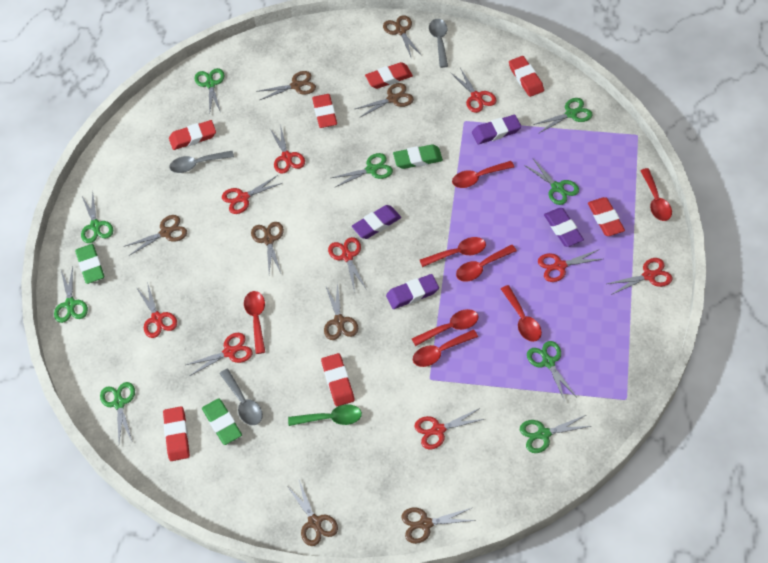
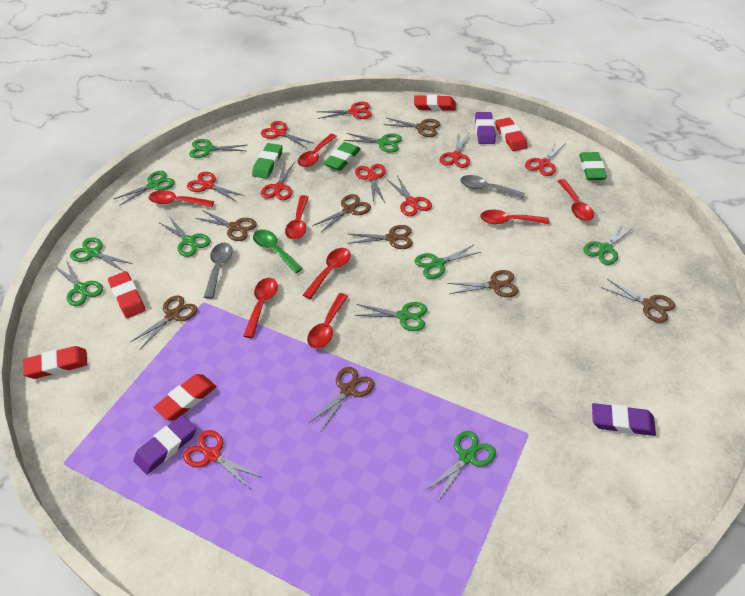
green scissors: 9 -> 10
grey spoon: 3 -> 2
purple eraser: 4 -> 3
red eraser: 7 -> 5

